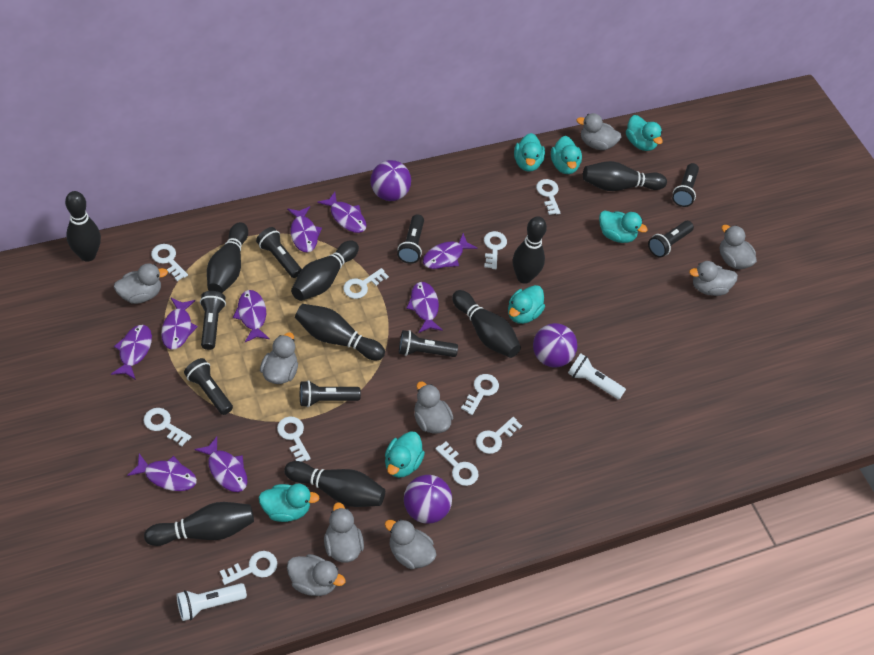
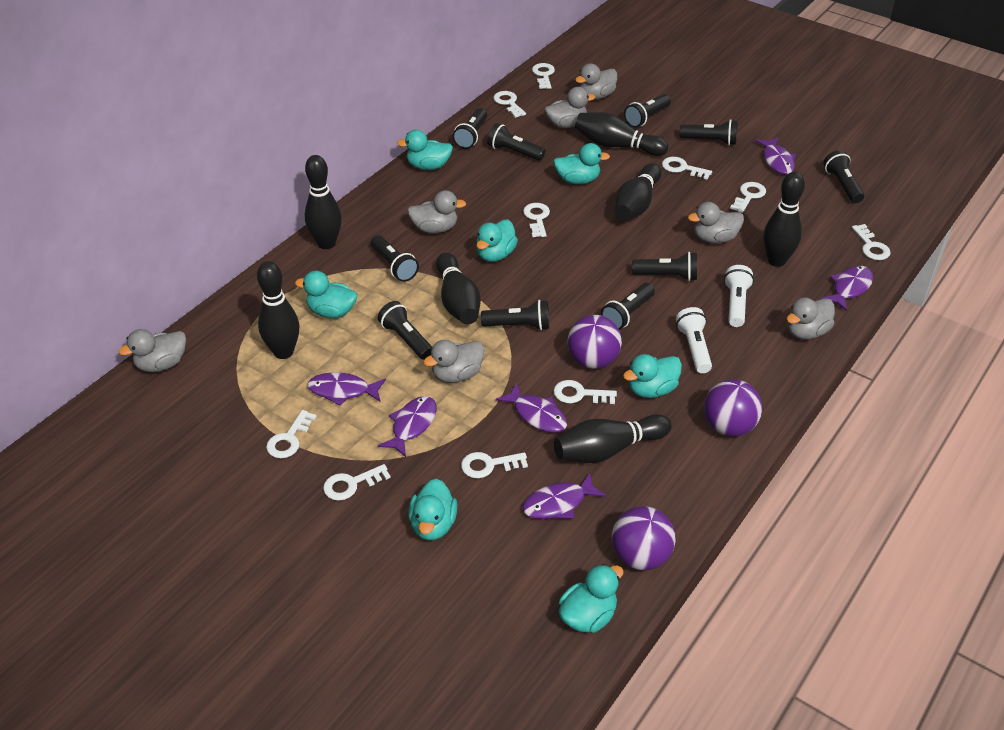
black bowling pin: 9 -> 7
black flashlight: 8 -> 10
grey duck: 9 -> 7
purple fish: 9 -> 6

